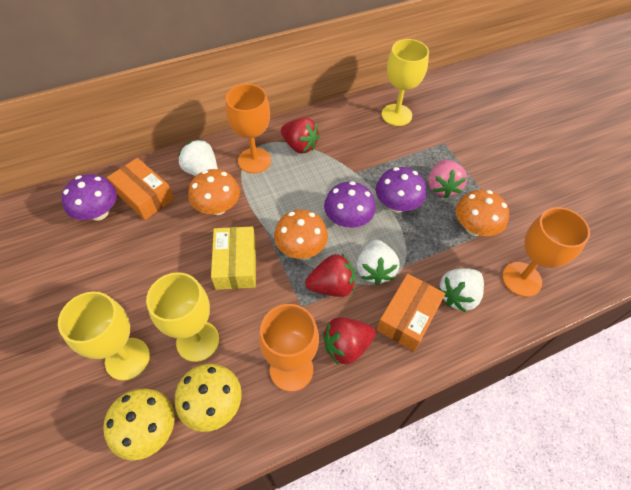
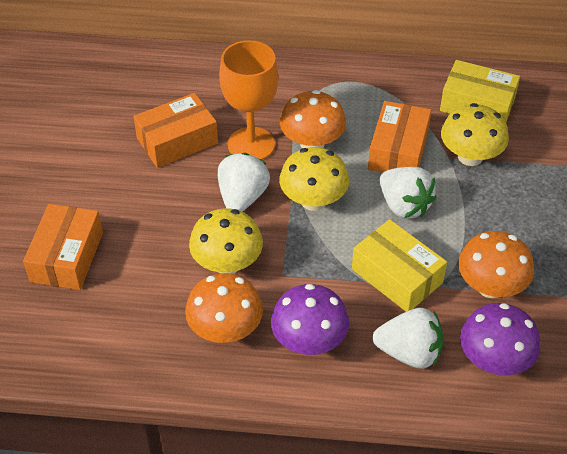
orange box: 2 -> 3
orange goblet: 3 -> 1
pink strawberry: 1 -> 0
purple mushroom: 3 -> 2
red strawberry: 3 -> 0
yellow box: 1 -> 2
yellow goblet: 3 -> 0
yellow mushroom: 2 -> 3

